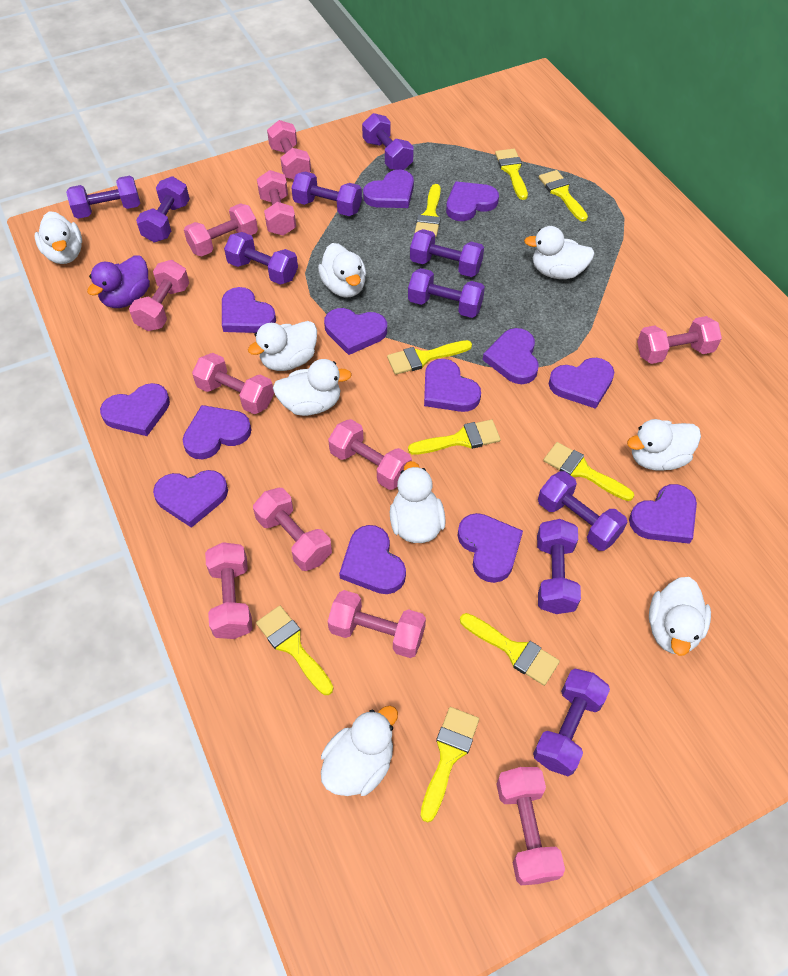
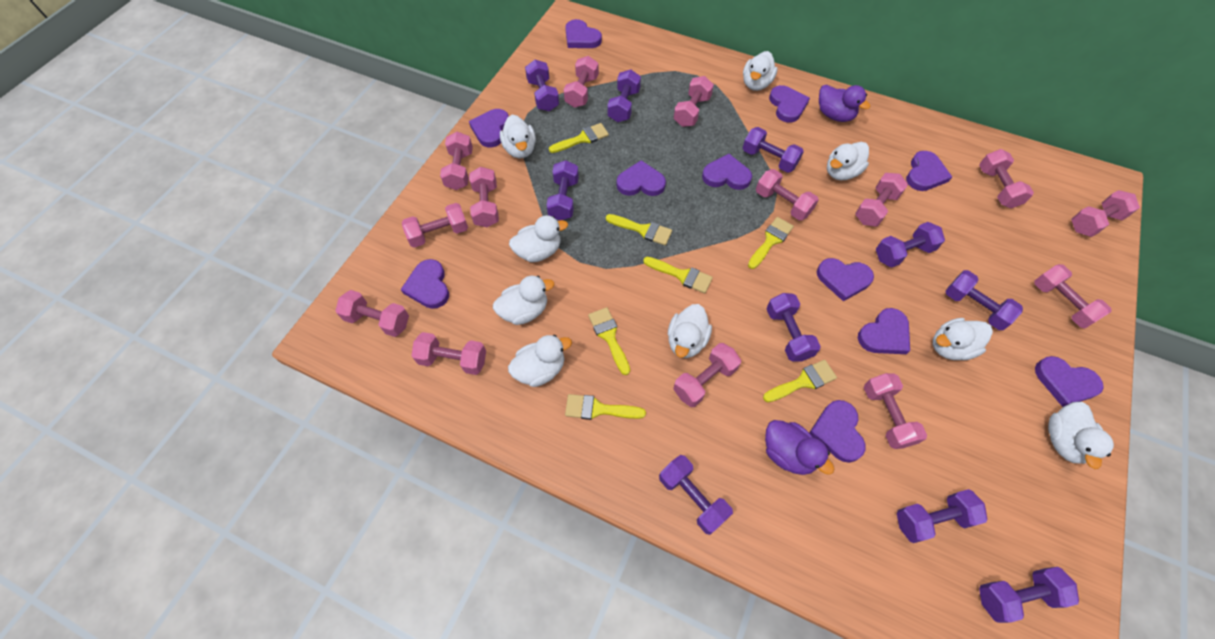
pink dumbbell: 11 -> 14
purple duck: 1 -> 2
purple heart: 13 -> 11
yellow brush: 9 -> 7

